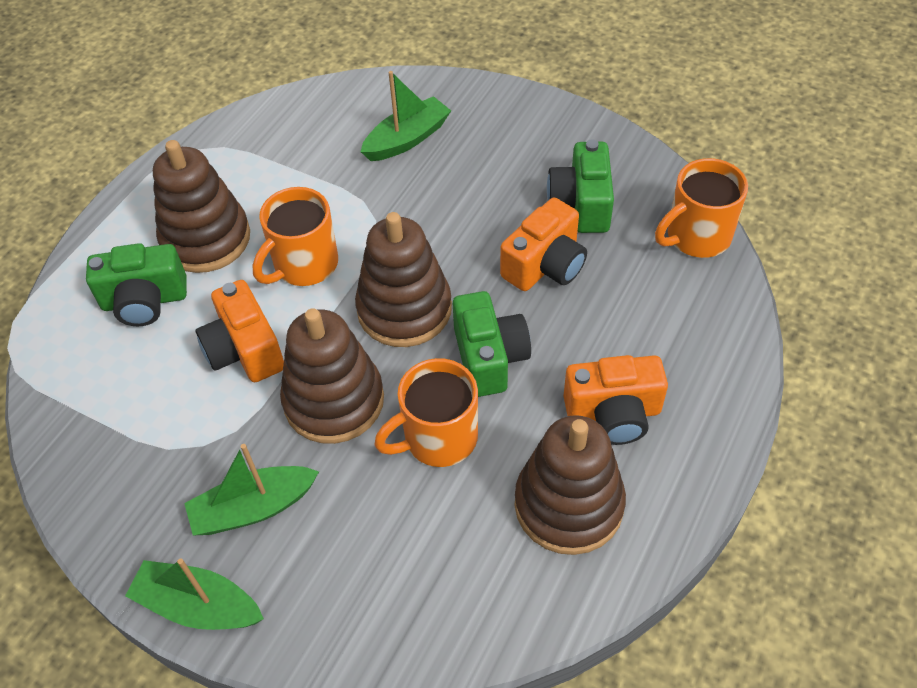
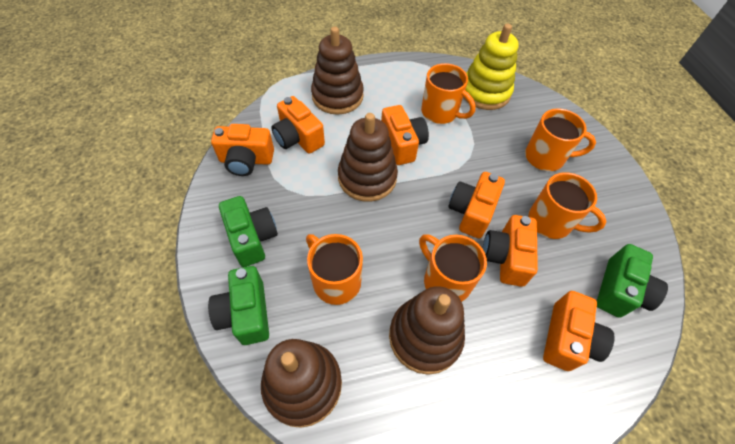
green boat: 3 -> 0
orange camera: 3 -> 6
orange mug: 3 -> 5
yellow stacking toy: 0 -> 1

